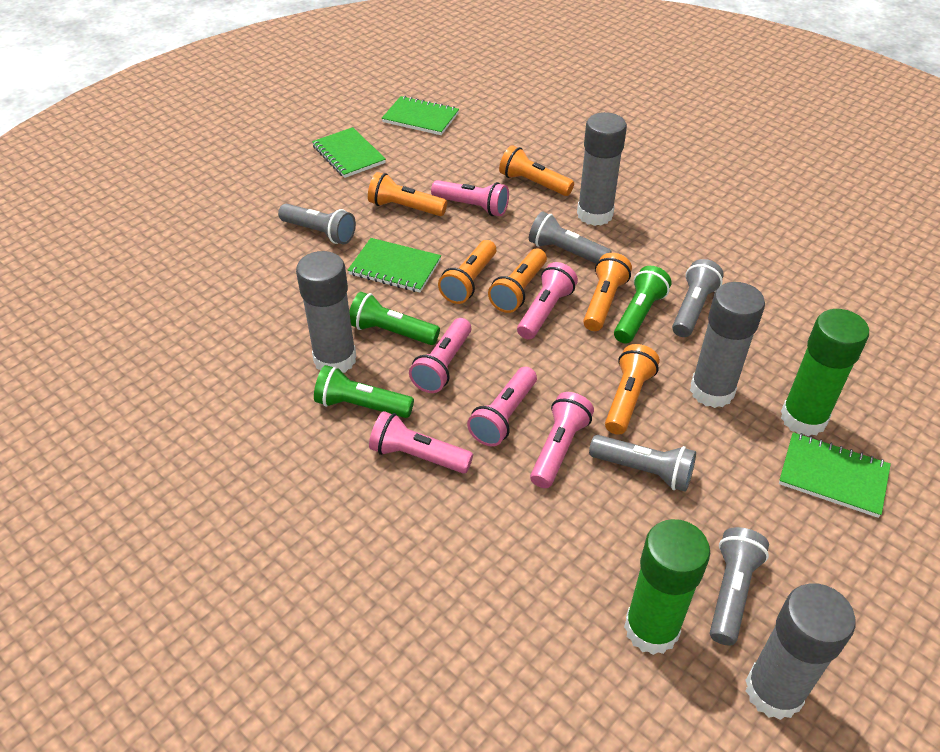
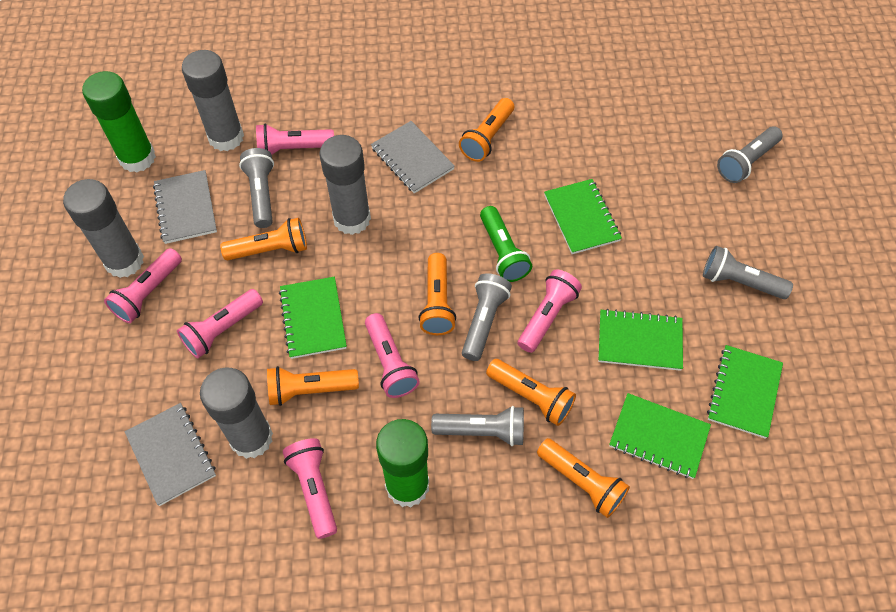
green flashlight: 3 -> 1
green notebook: 4 -> 5
grey notebook: 0 -> 3

